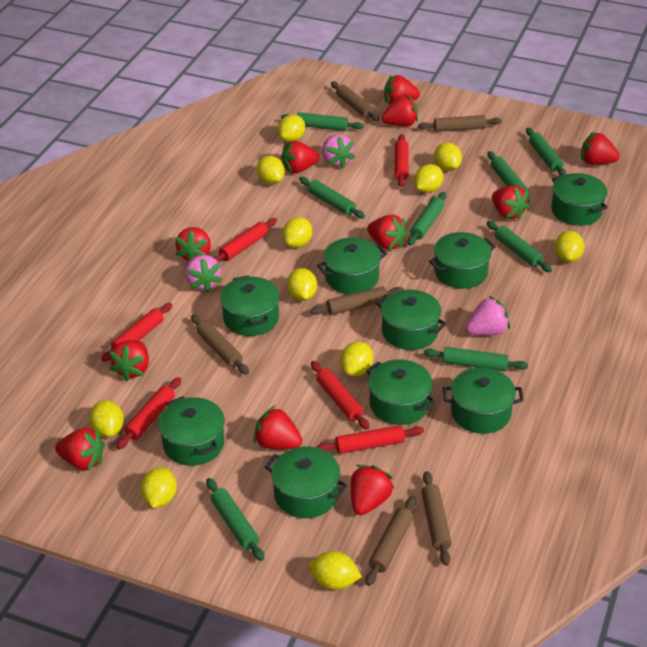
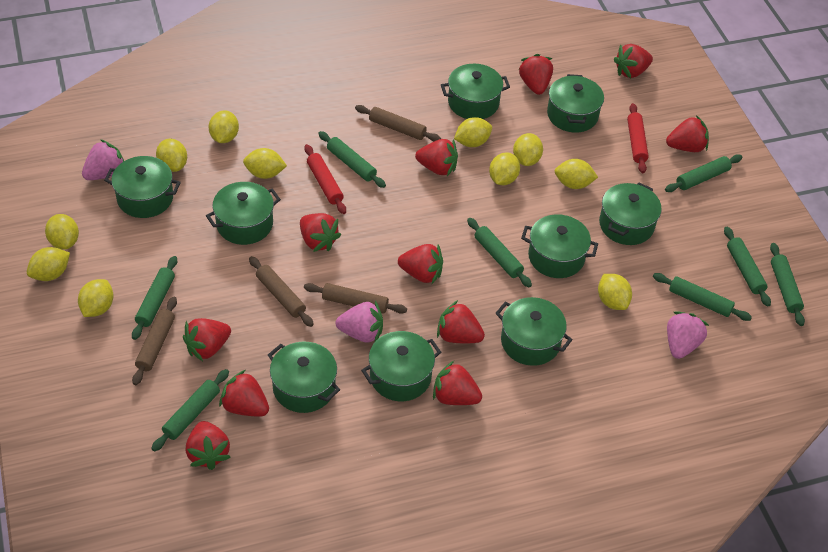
brown rolling pin: 6 -> 4
red rolling pin: 6 -> 2

